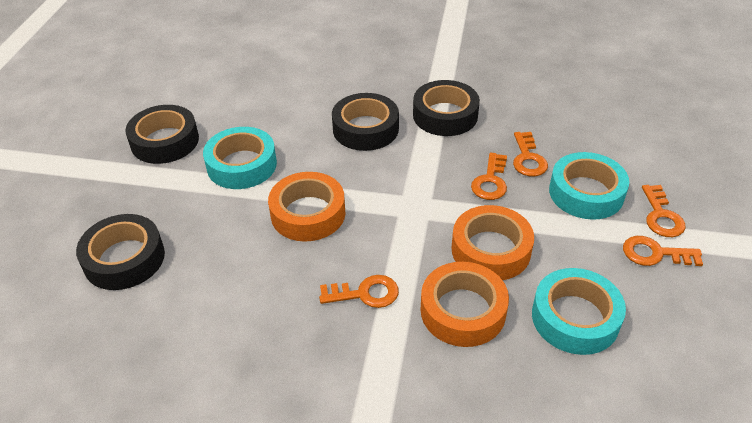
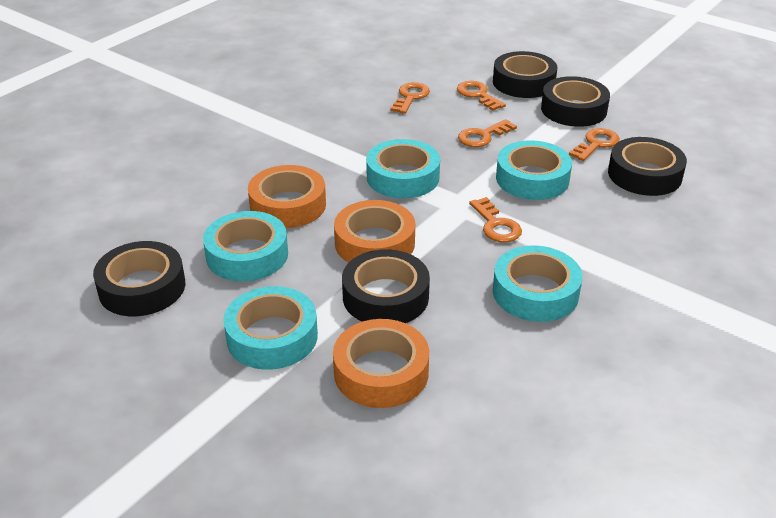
black tape: 4 -> 5
turquoise tape: 3 -> 5

